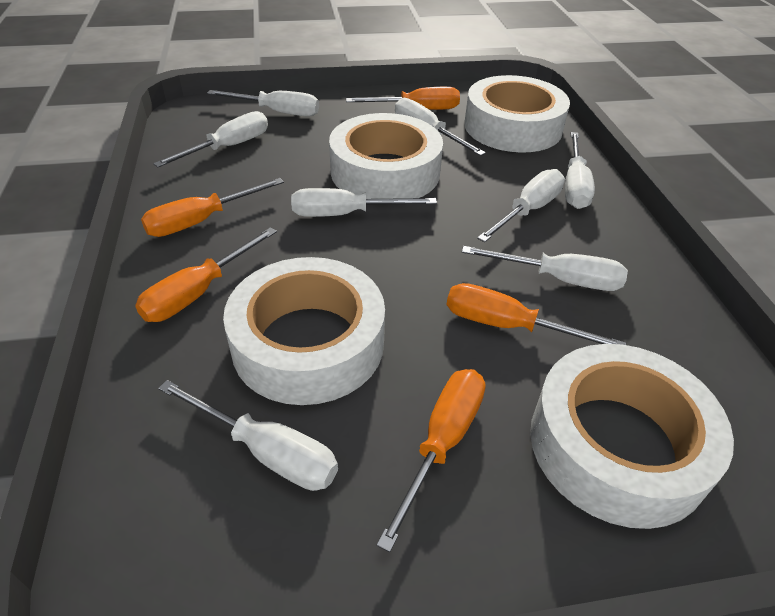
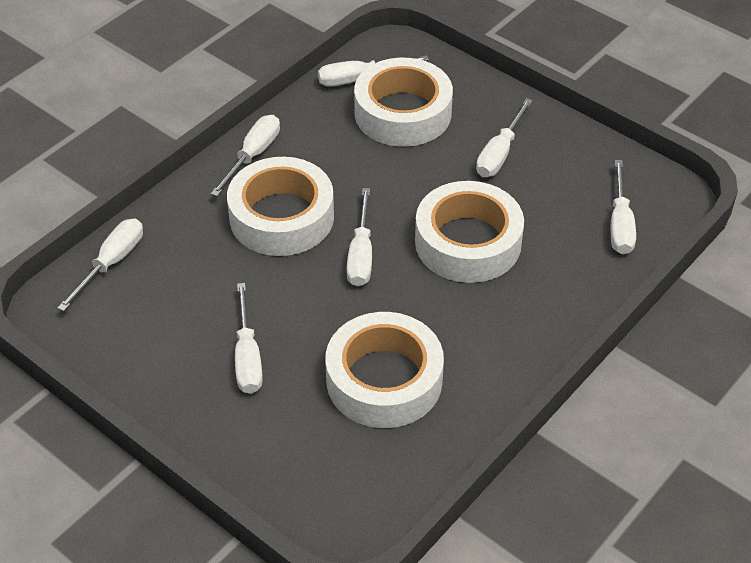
orange screwdriver: 5 -> 0
white screwdriver: 8 -> 7

